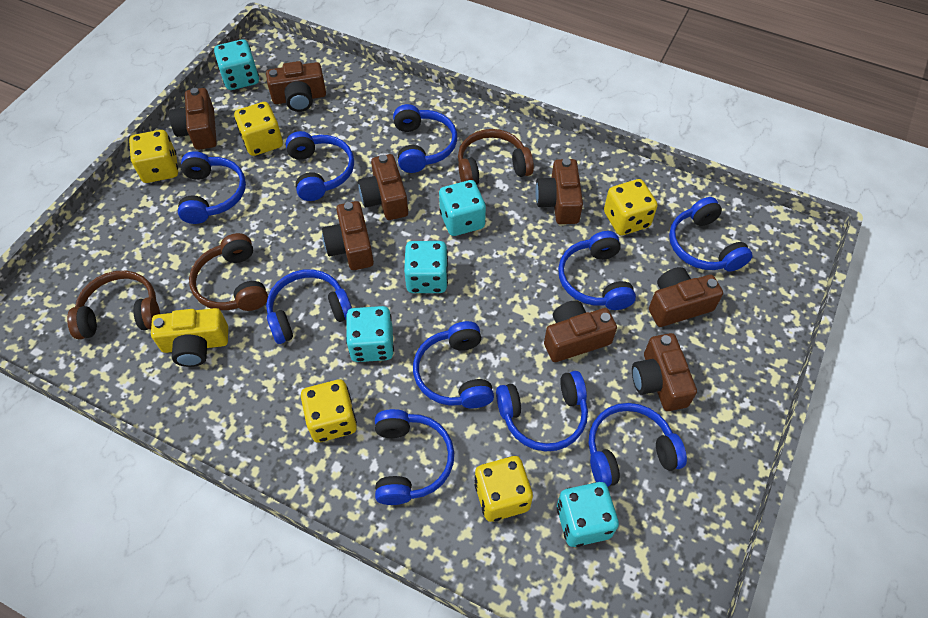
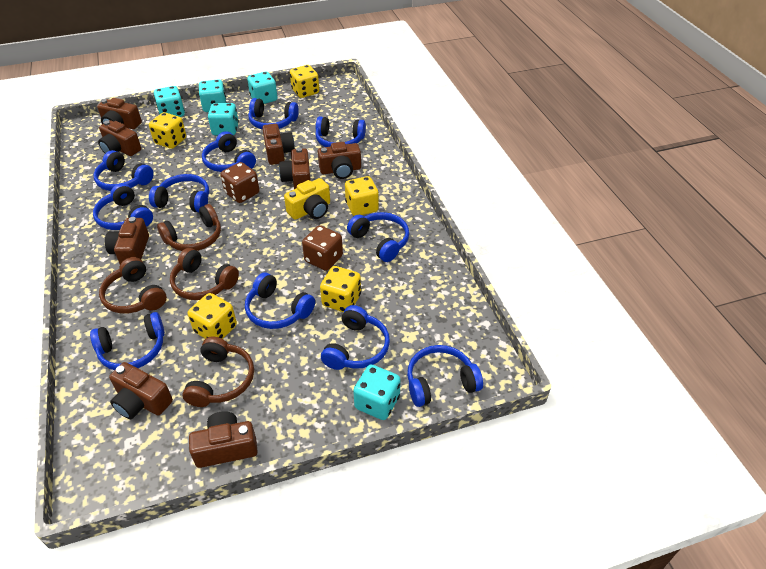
blue headphones: 10 -> 11
brown dice: 0 -> 2
brown headphones: 3 -> 4

